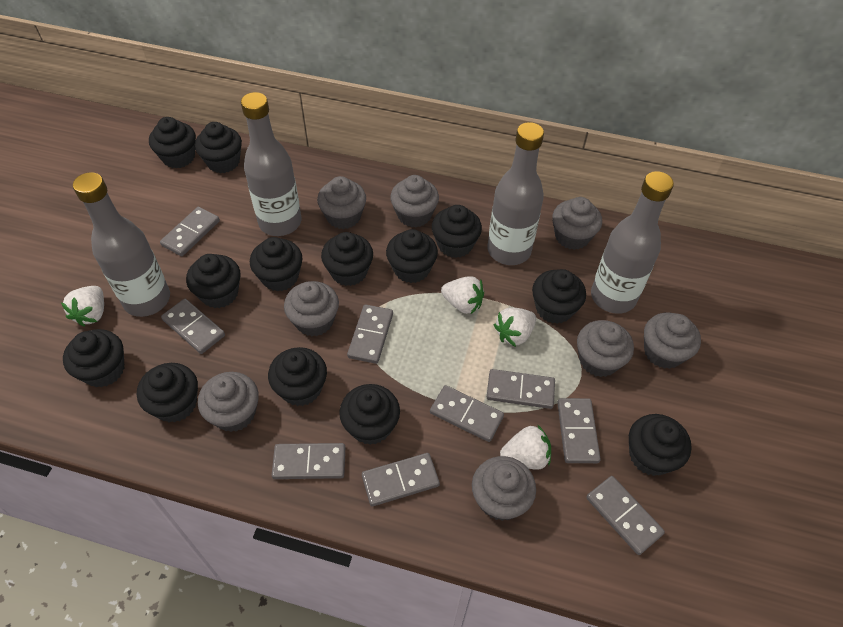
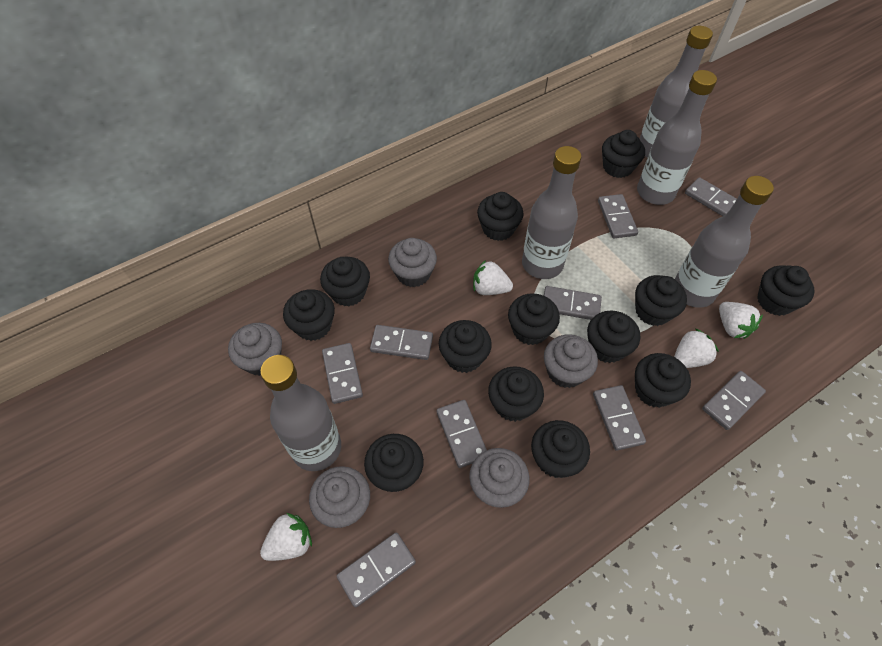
grey bottle: 4 -> 5
grey cupcake: 8 -> 5

